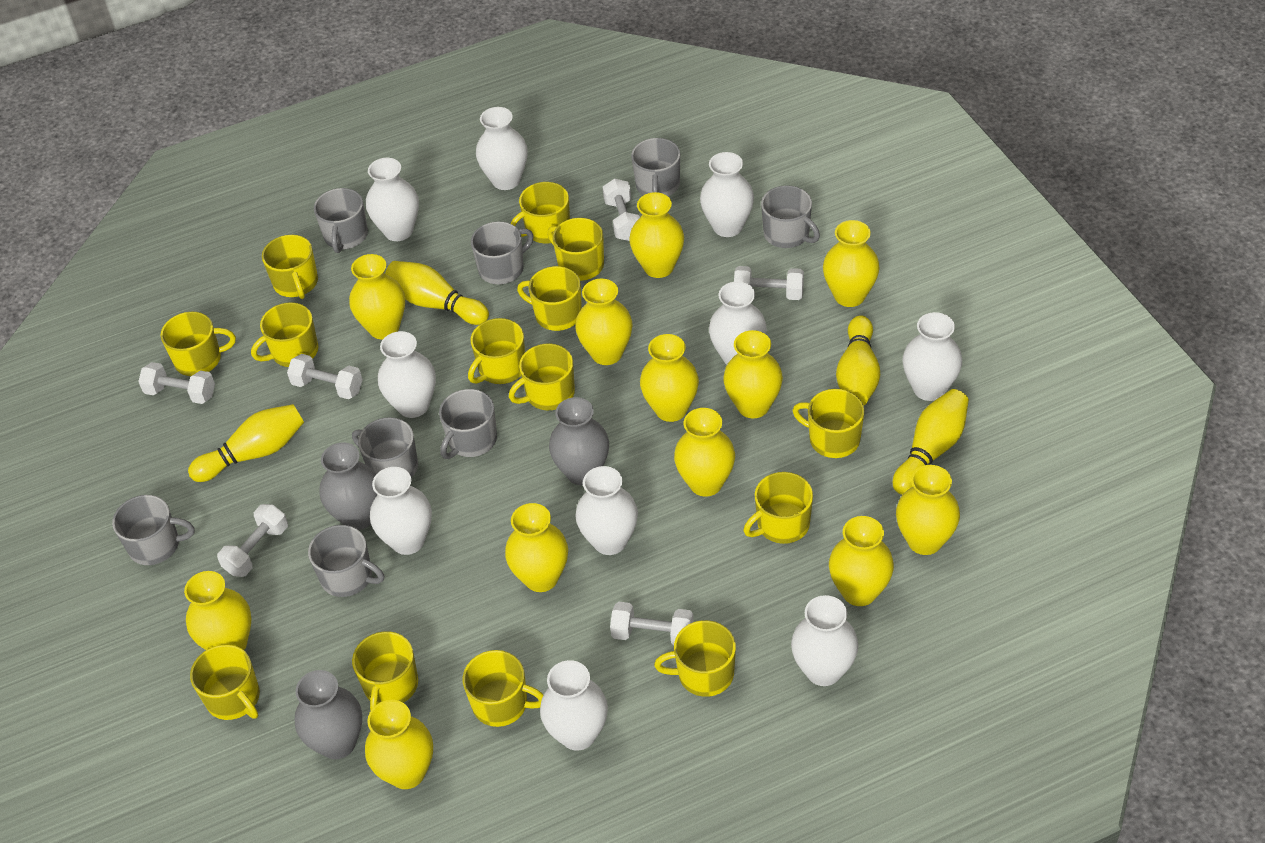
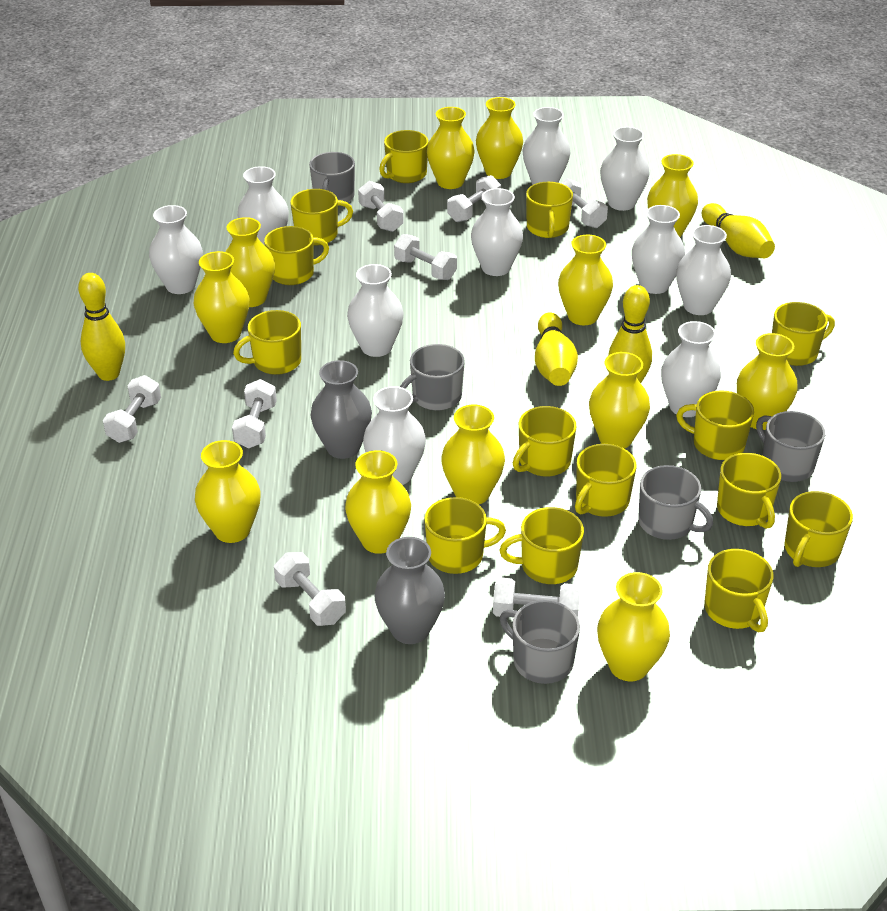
grey mug: 8 -> 5
grey vase: 3 -> 2
white dumbbell: 6 -> 8

